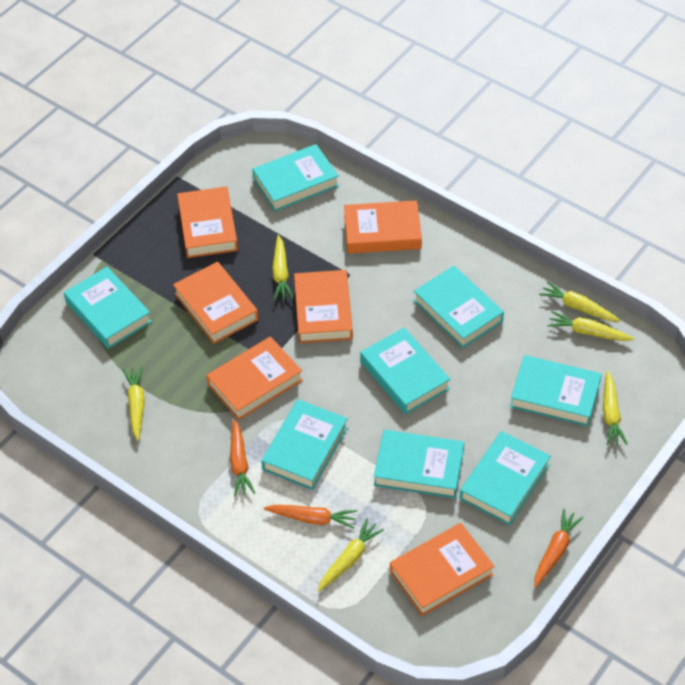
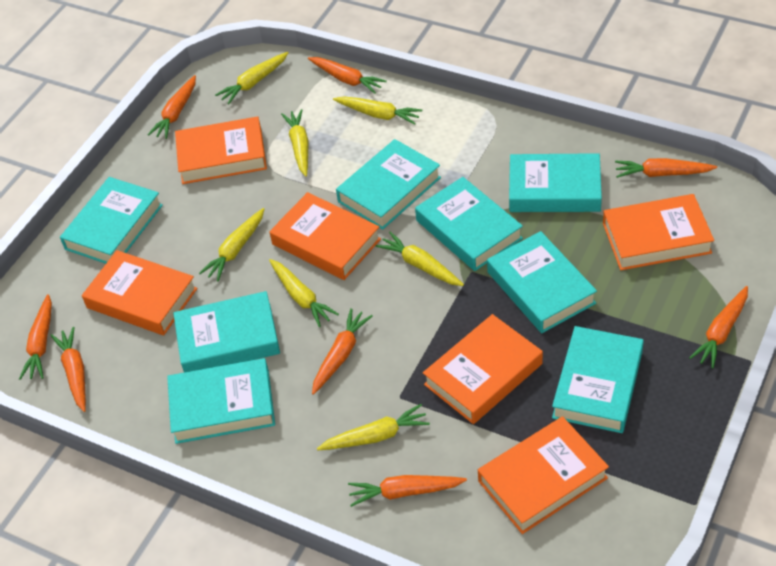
orange carrot: 3 -> 8
yellow carrot: 6 -> 7

